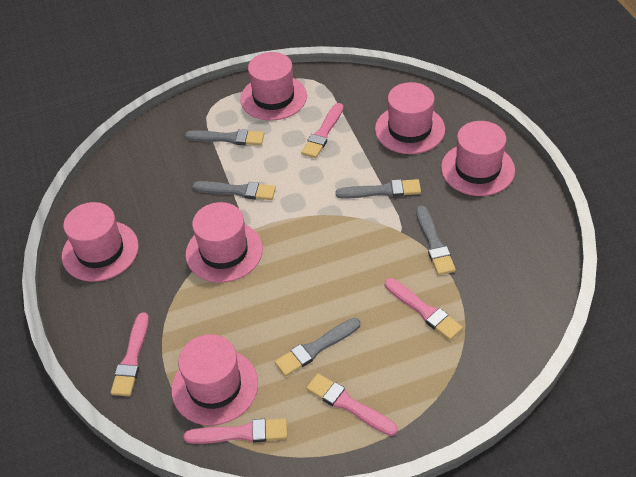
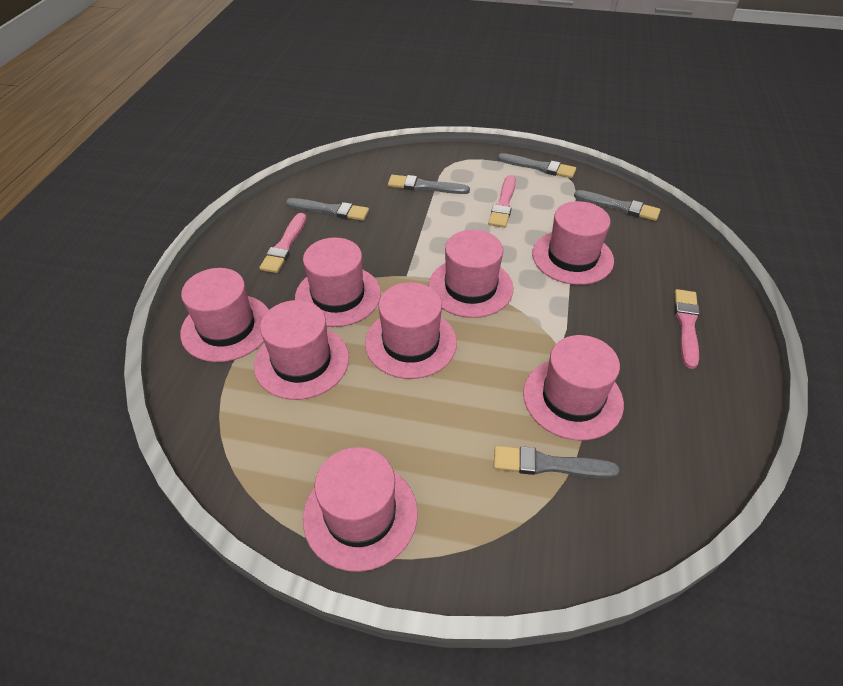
pink brush: 5 -> 3
pink hat: 6 -> 8

